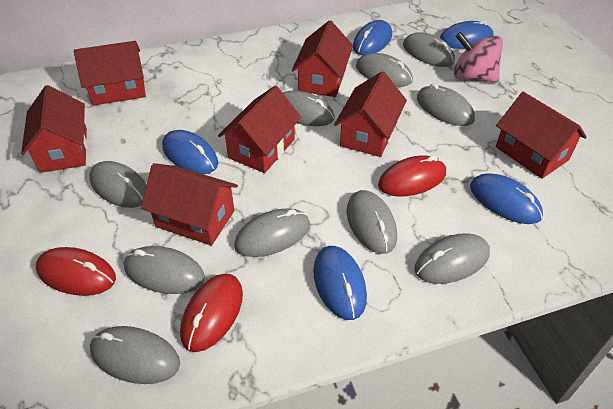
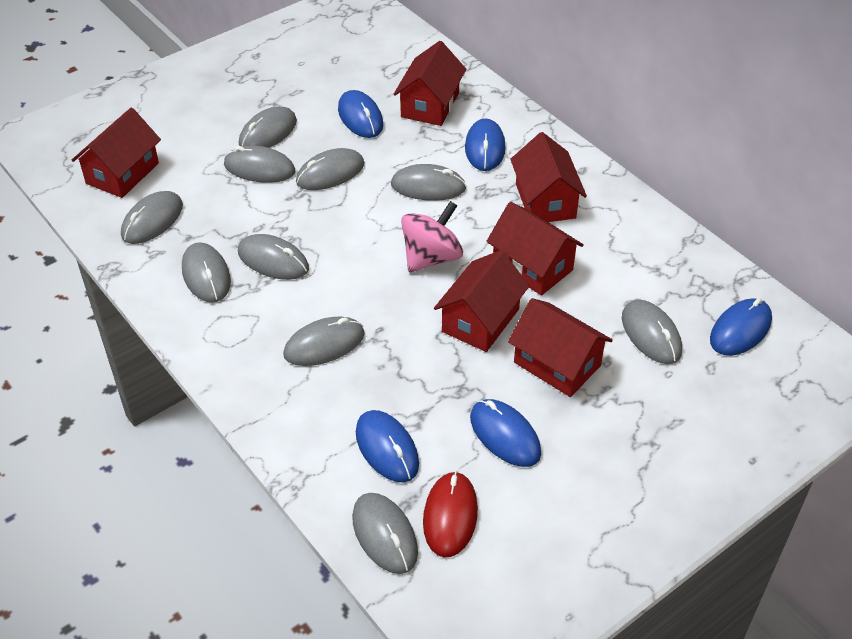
red house: 7 -> 6
red mouse: 3 -> 1

